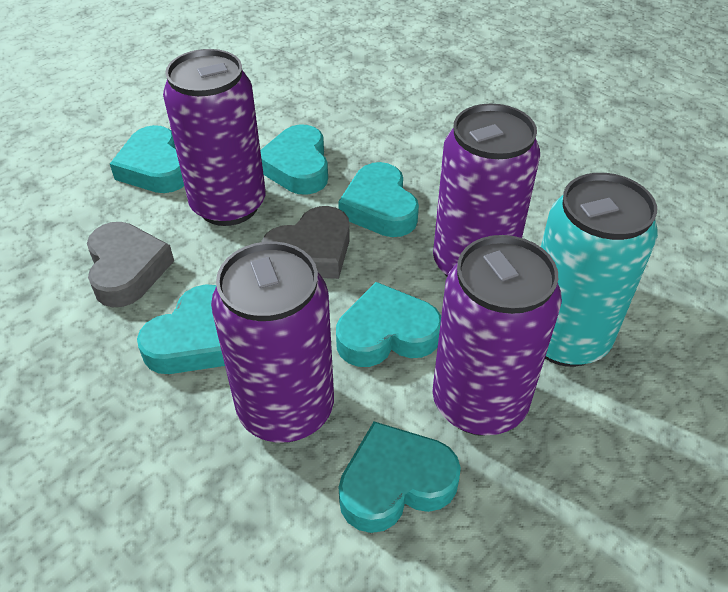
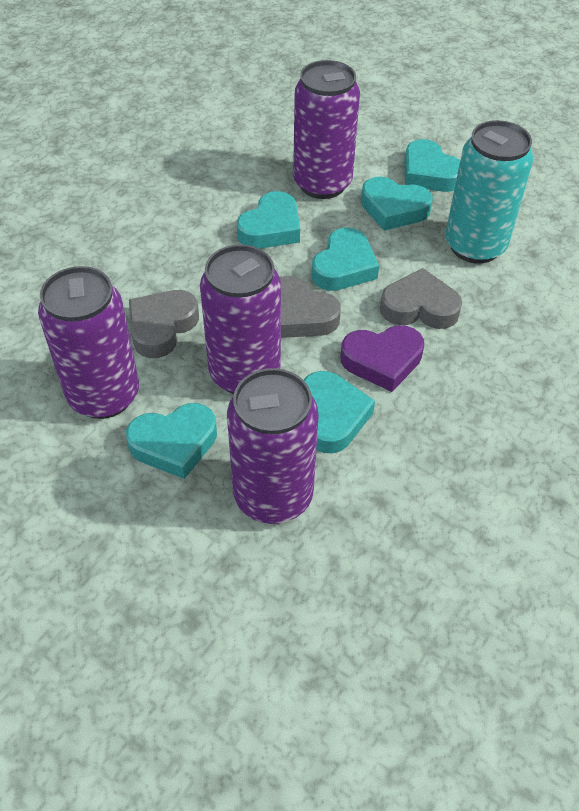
grey heart: 2 -> 3
purple heart: 0 -> 1

